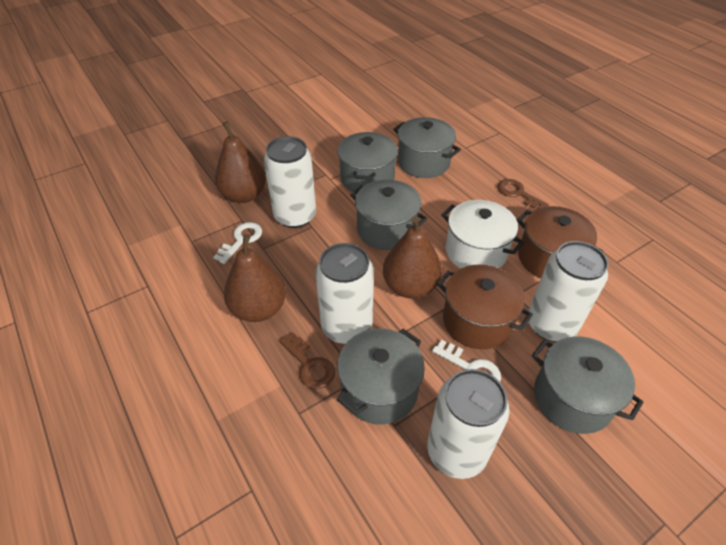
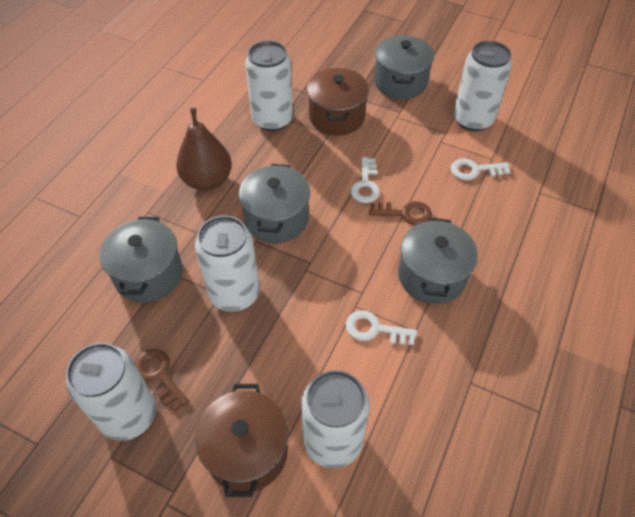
brown pear: 3 -> 1
grey pot: 5 -> 4
white can: 4 -> 5
white key: 2 -> 3
white pot: 1 -> 0

